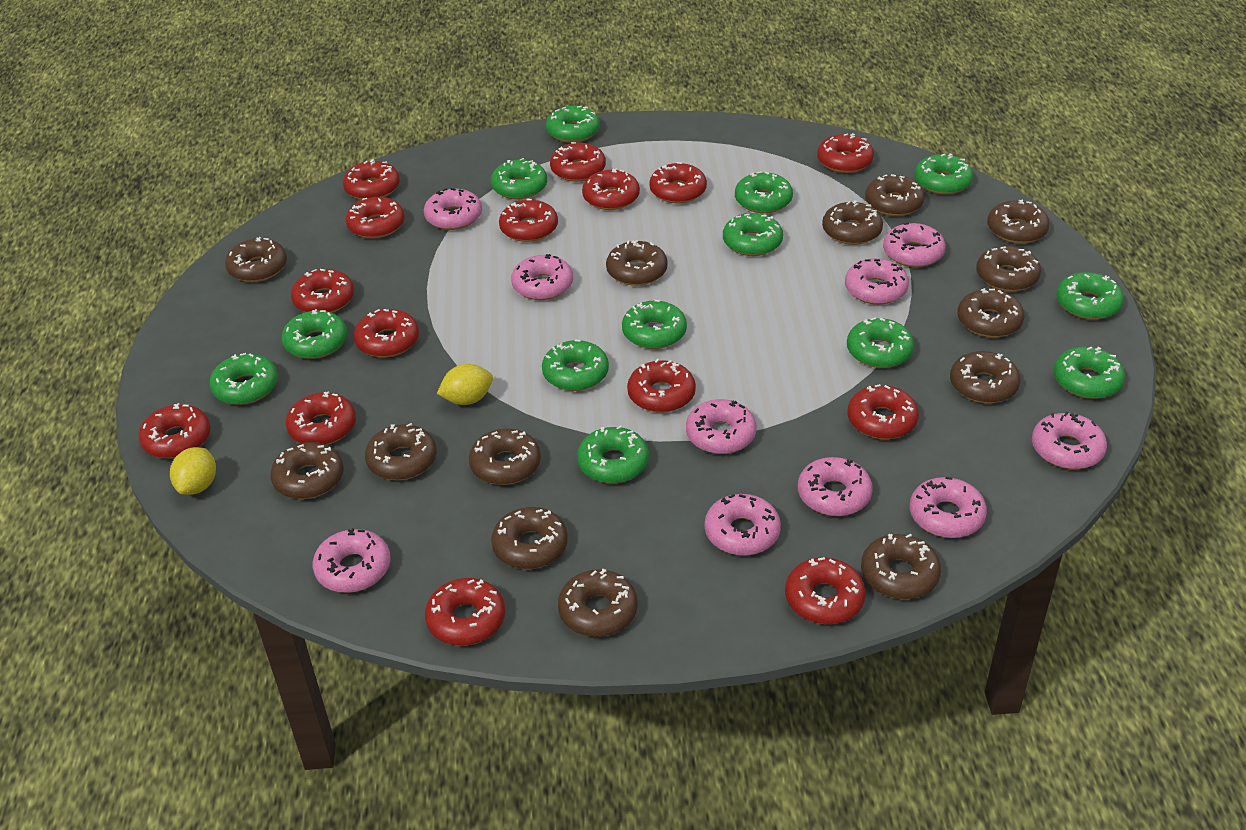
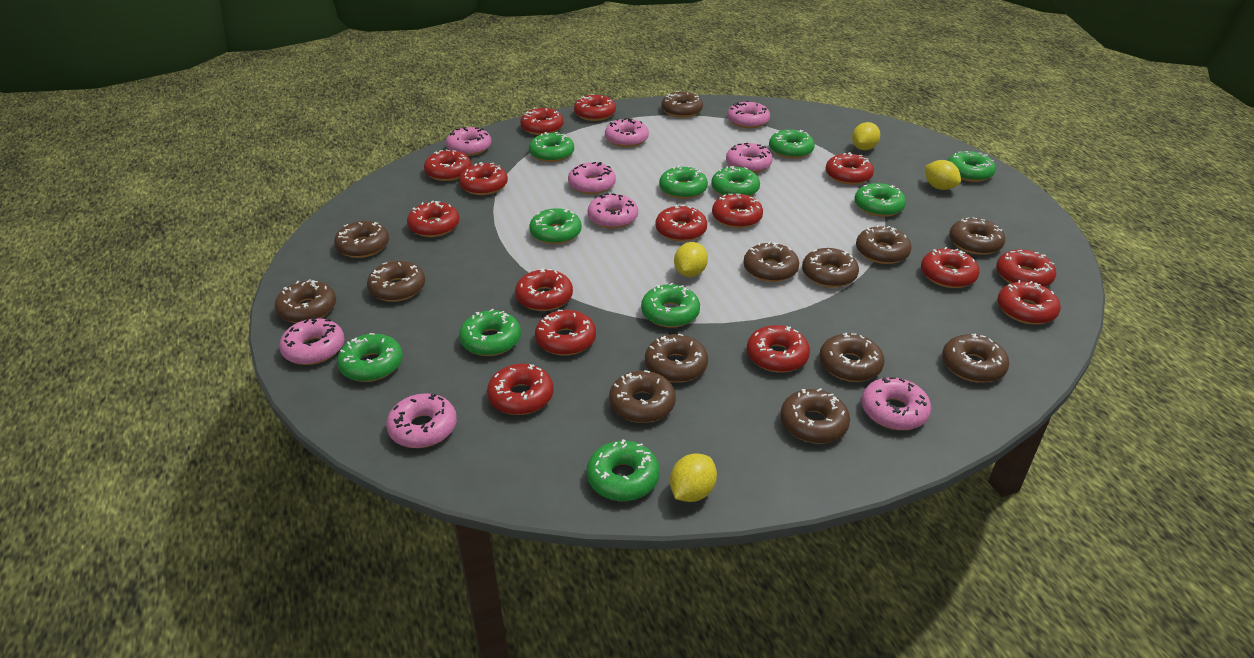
brown donut: 14 -> 13
green donut: 13 -> 11
pink donut: 10 -> 9
yellow lemon: 2 -> 4

